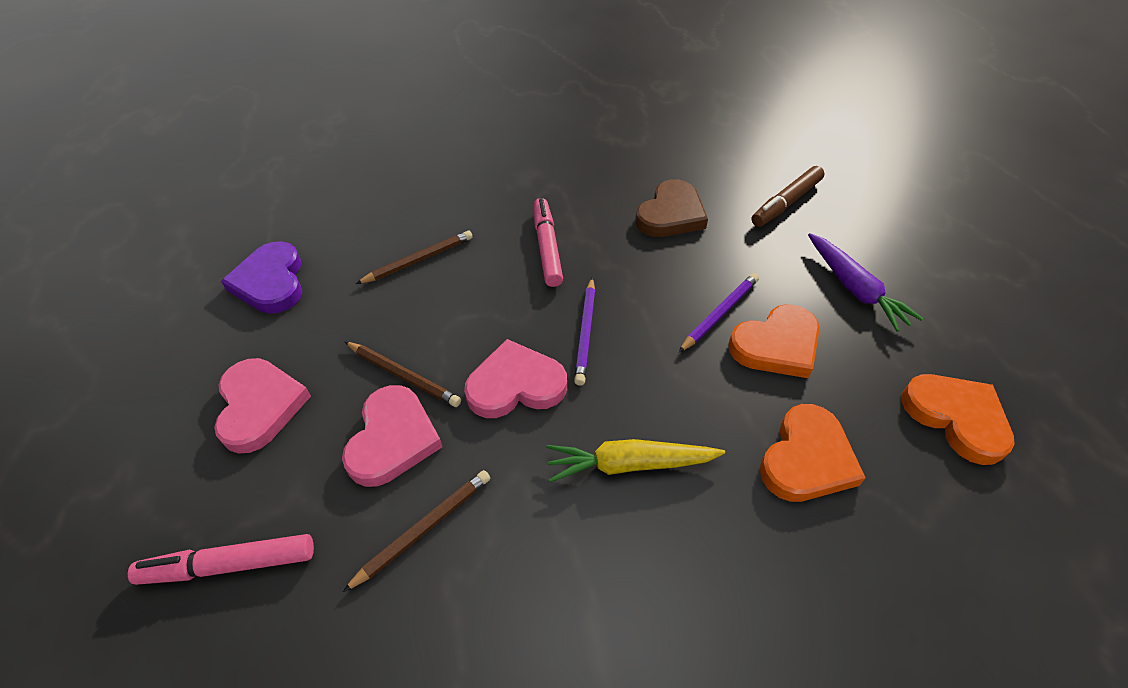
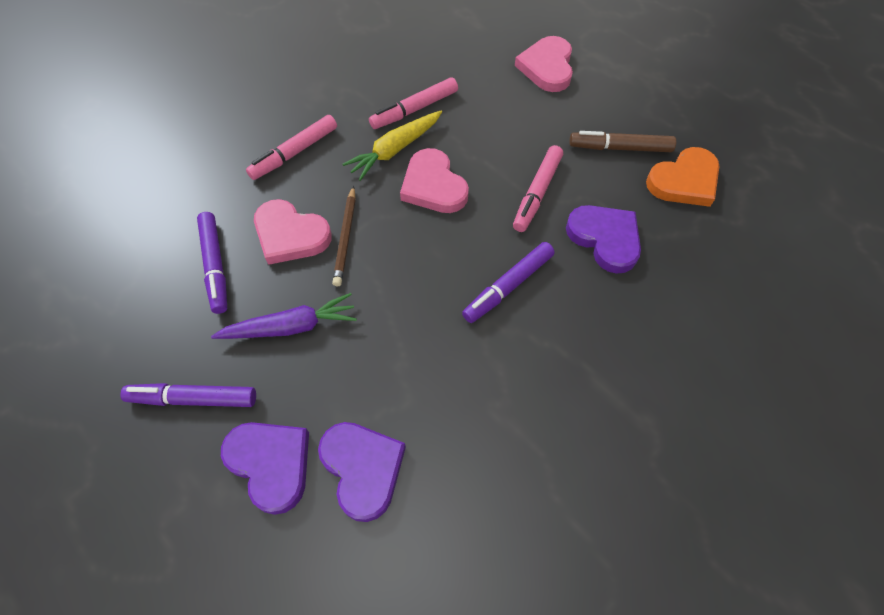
brown heart: 1 -> 0
brown pencil: 3 -> 1
orange heart: 3 -> 1
pink marker: 2 -> 3
purple heart: 1 -> 3
purple marker: 0 -> 3
purple pencil: 2 -> 0

